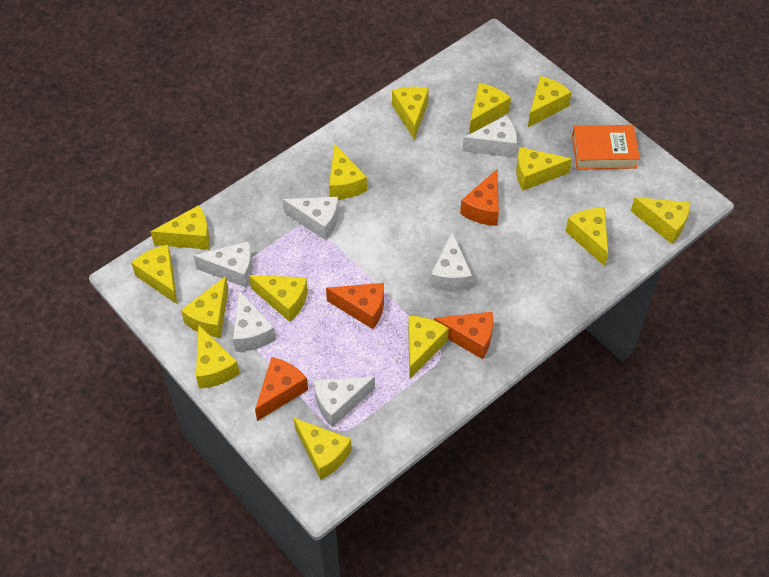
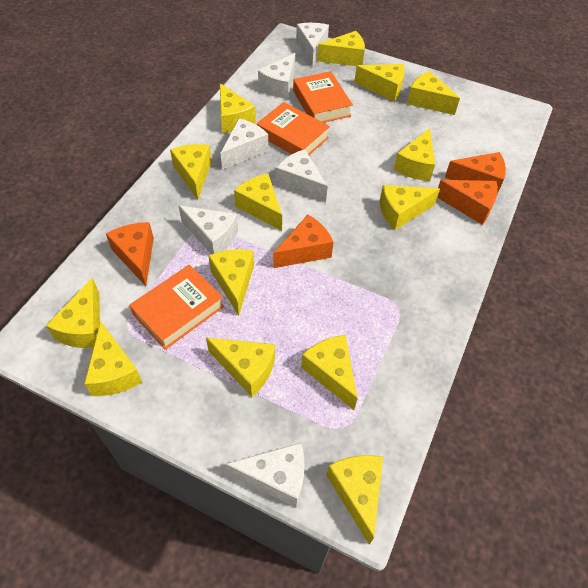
orange book: 1 -> 3

